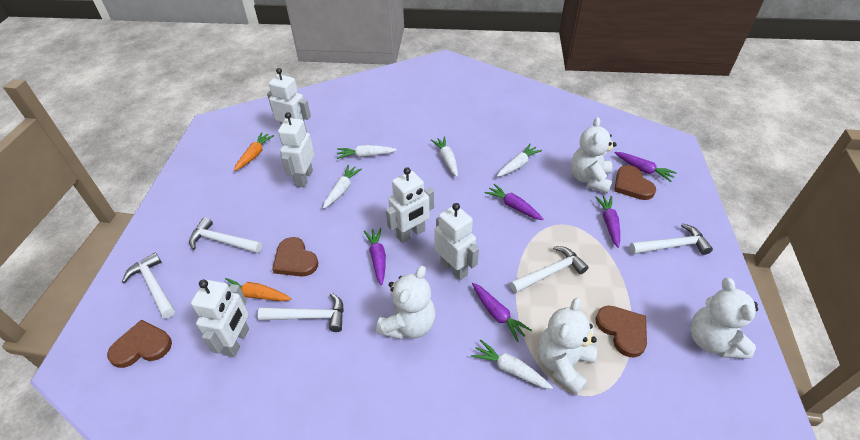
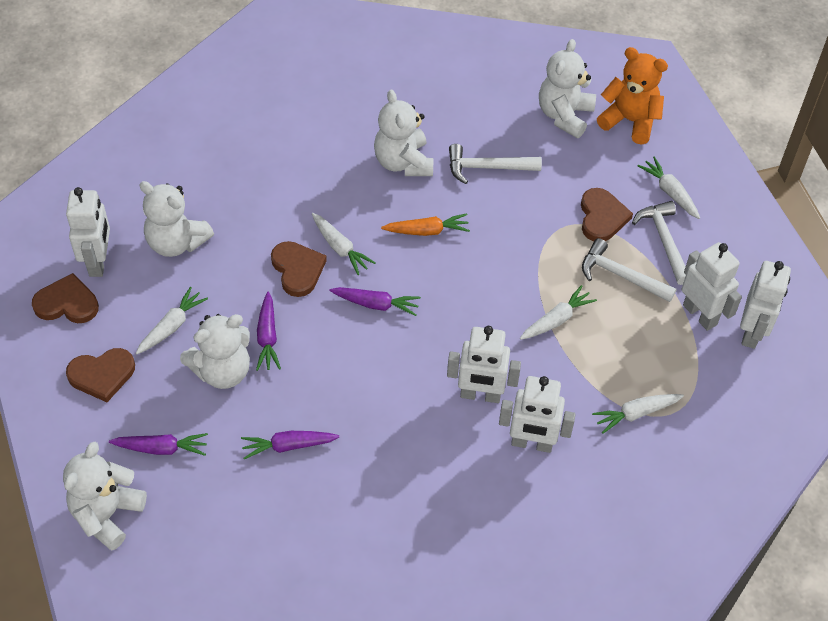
orange carrot: 2 -> 1
orange teddy bear: 0 -> 1
purple carrot: 5 -> 4
white hammer: 5 -> 3
white teddy bear: 4 -> 5

